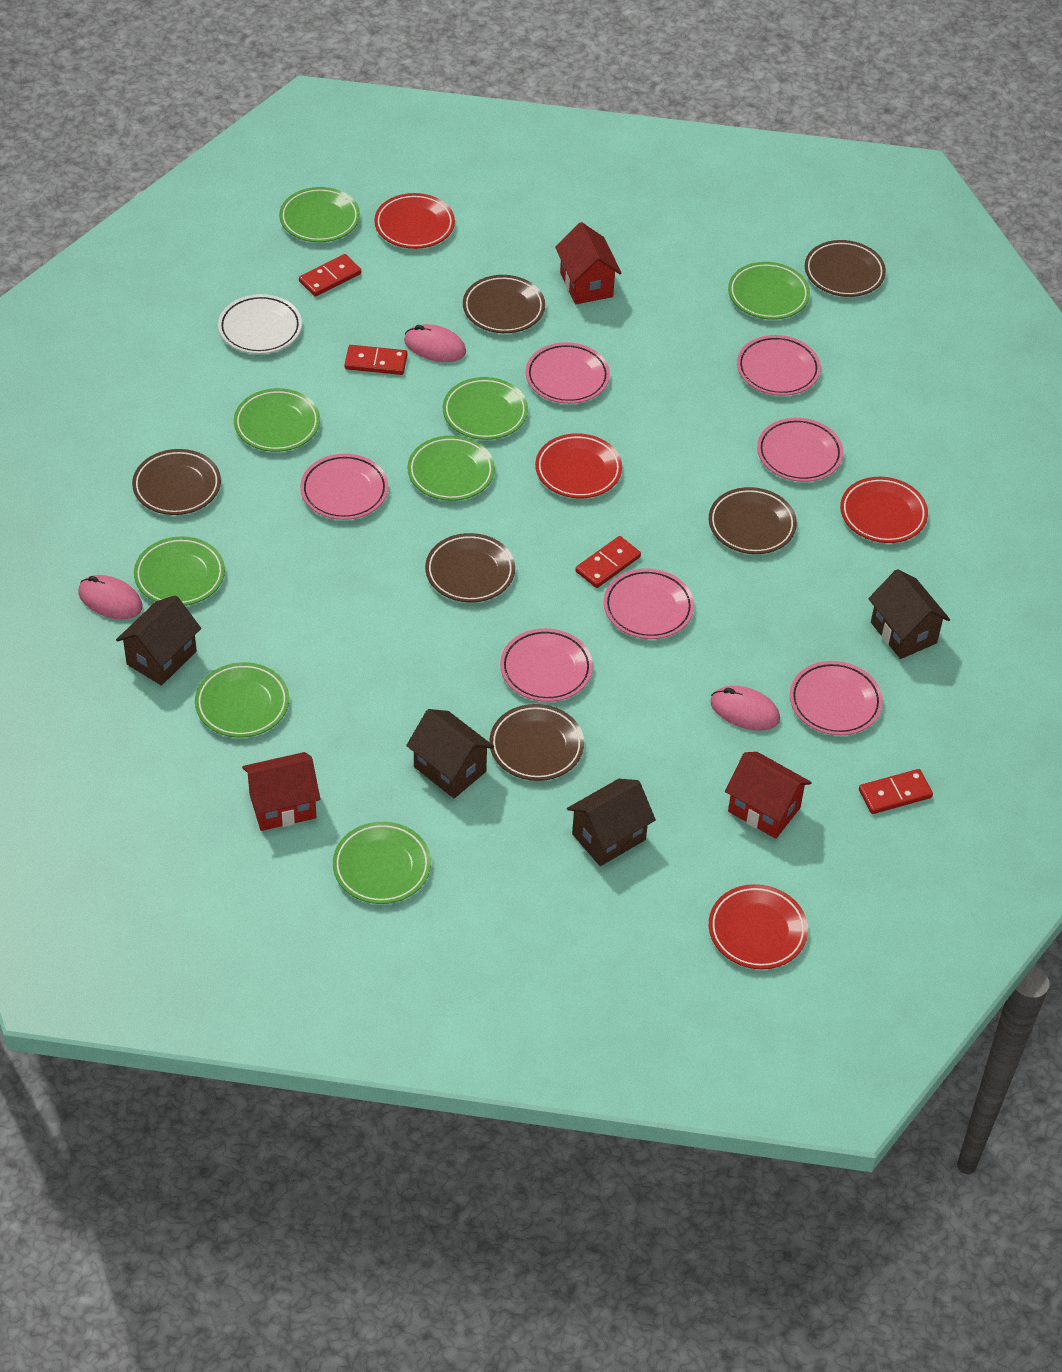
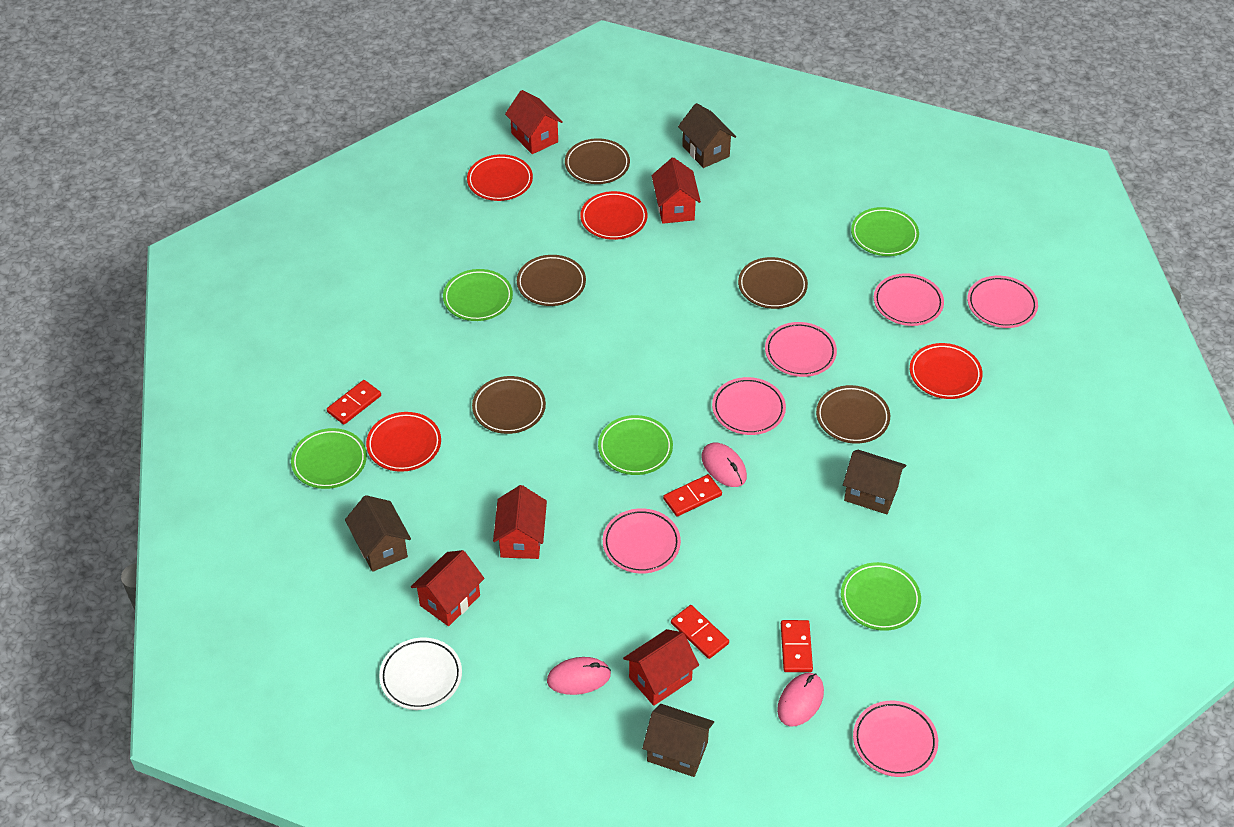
brown plate: 6 -> 5
green plate: 8 -> 5
pink plate: 7 -> 6
red house: 3 -> 5

